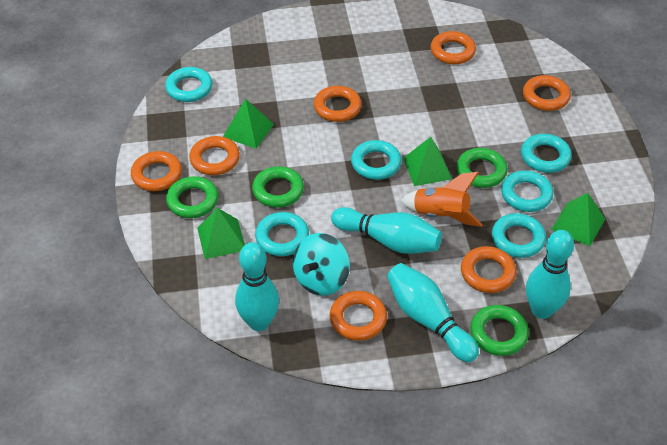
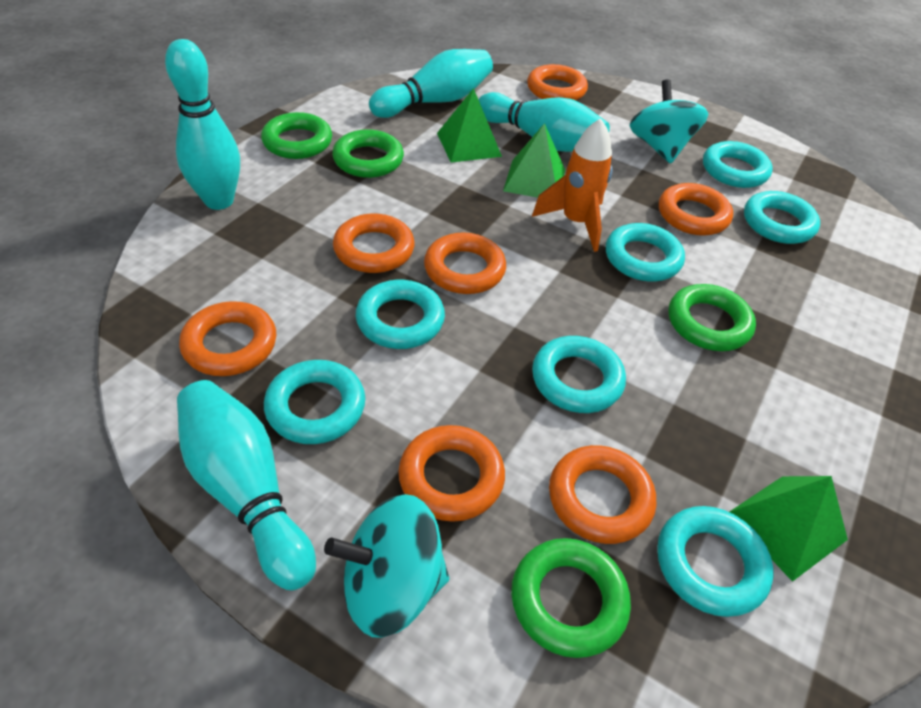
green pyramid: 4 -> 3
turquoise ring: 6 -> 7
turquoise spinning top: 1 -> 2

